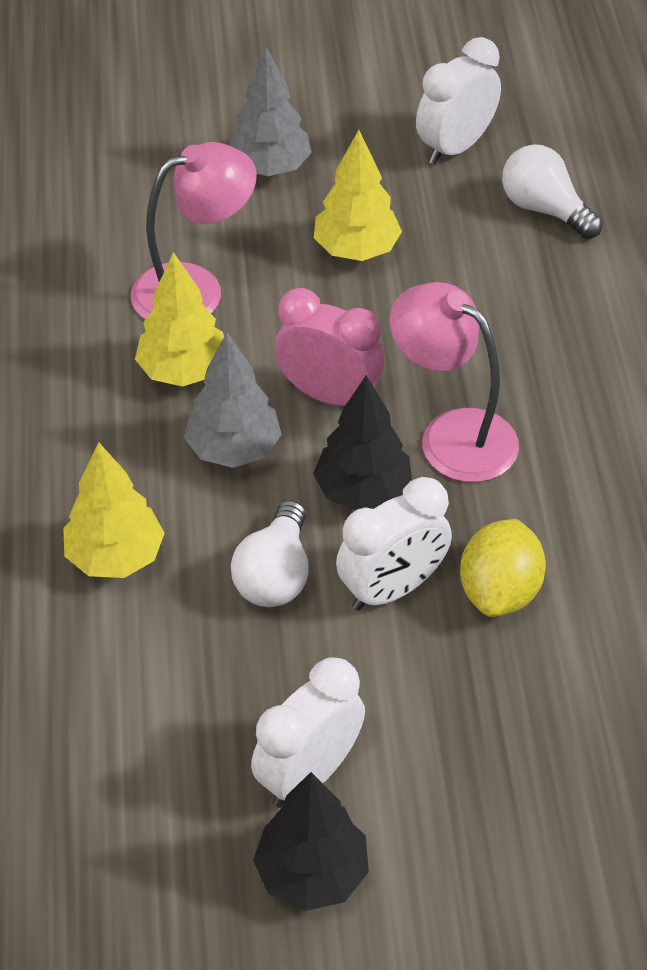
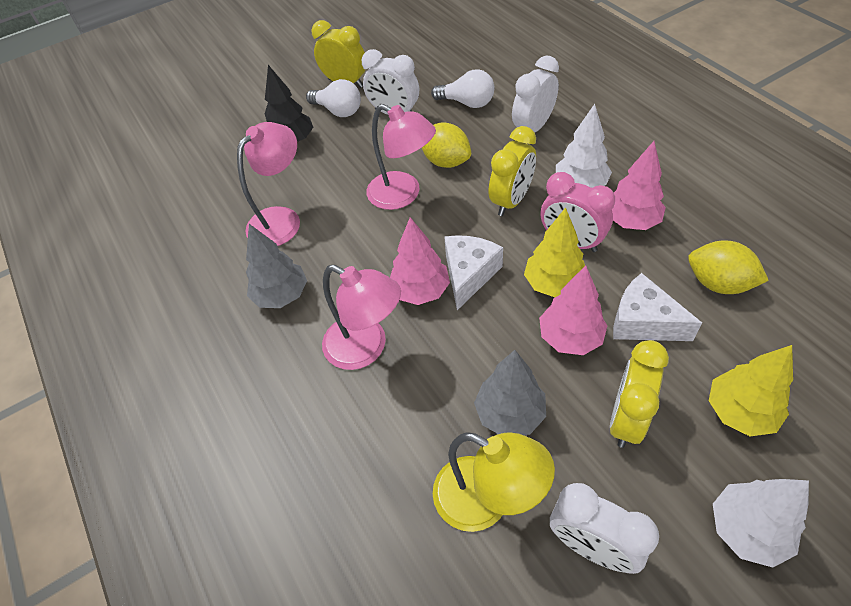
black tree: 2 -> 1
pink lamp: 2 -> 3
pink tree: 0 -> 3
white cheese: 0 -> 2
white tree: 0 -> 2
yellow clock: 0 -> 3
yellow lamp: 0 -> 1
yellow lemon: 1 -> 2
yellow tree: 3 -> 2

